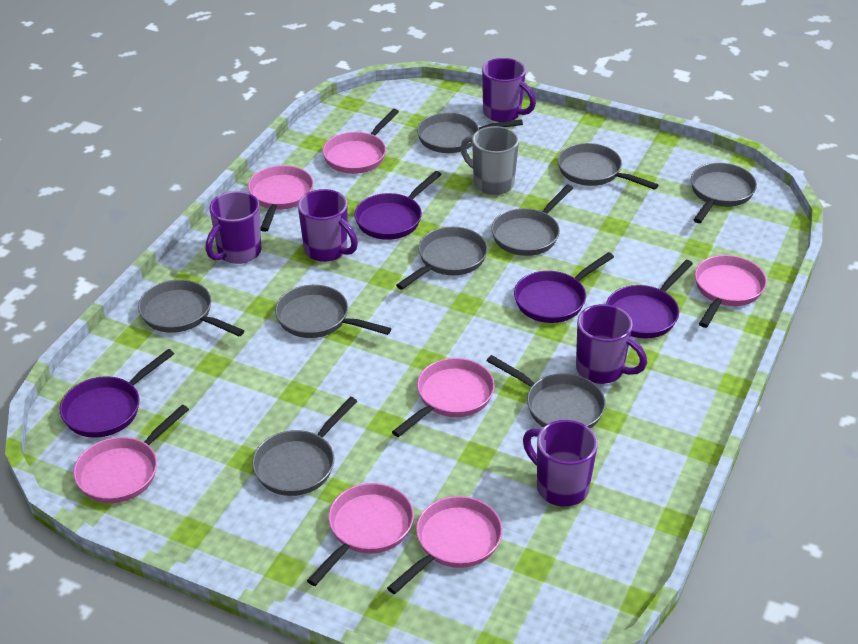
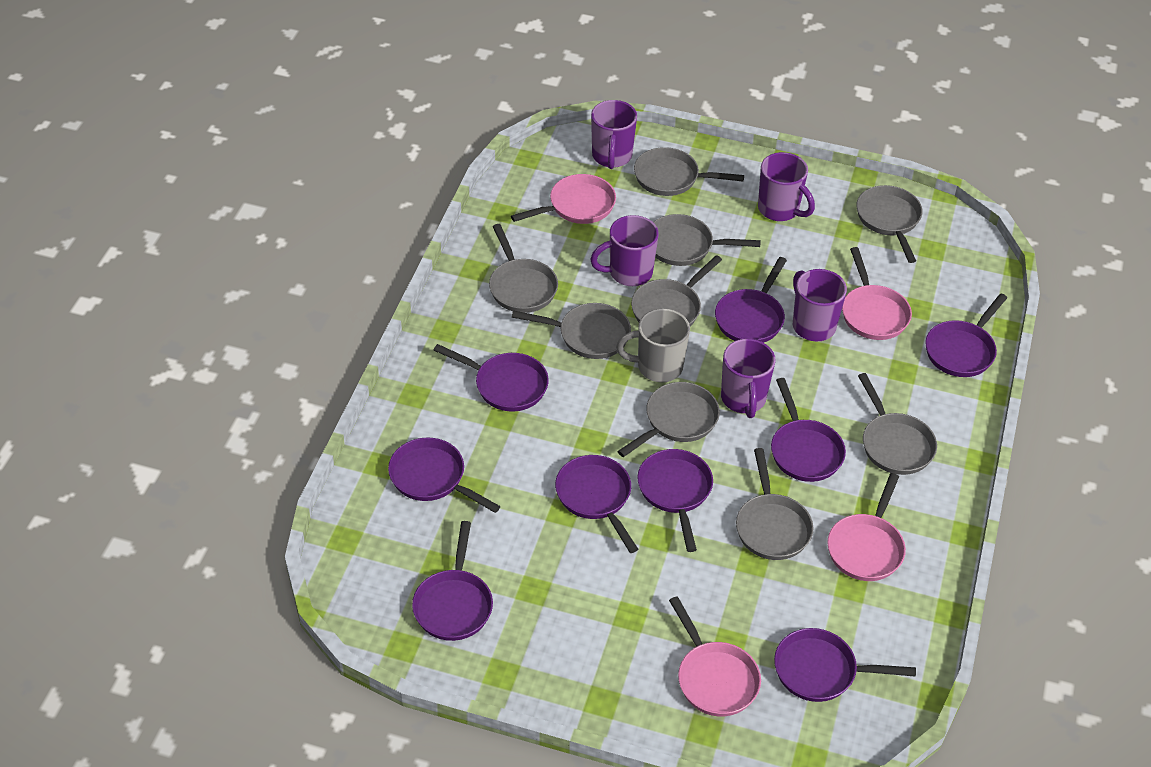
pink pan: 7 -> 4
purple pan: 4 -> 9

